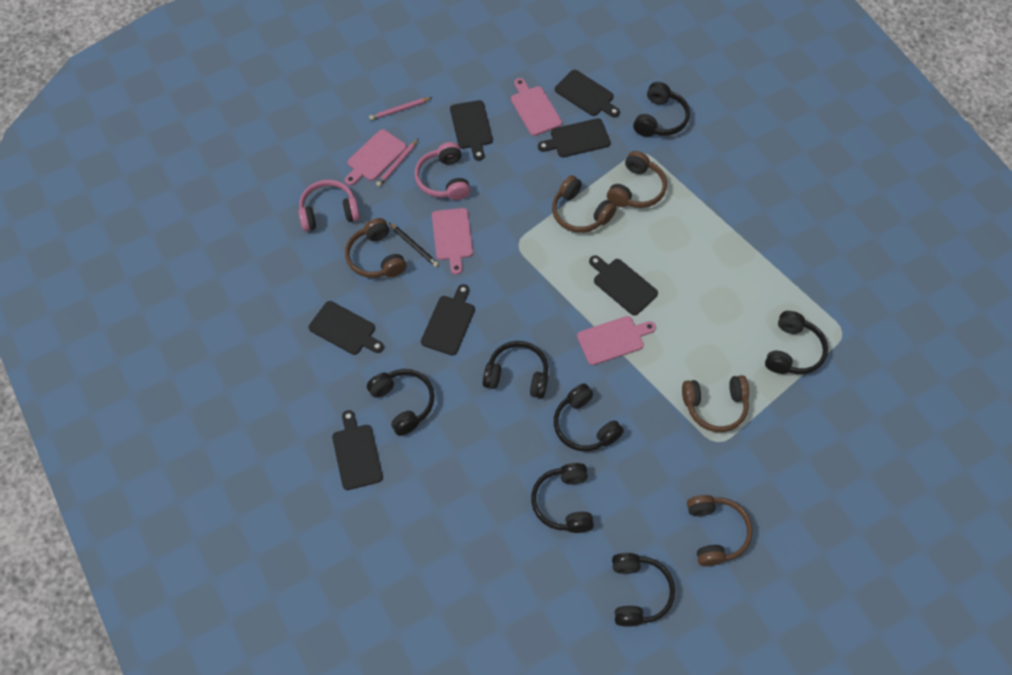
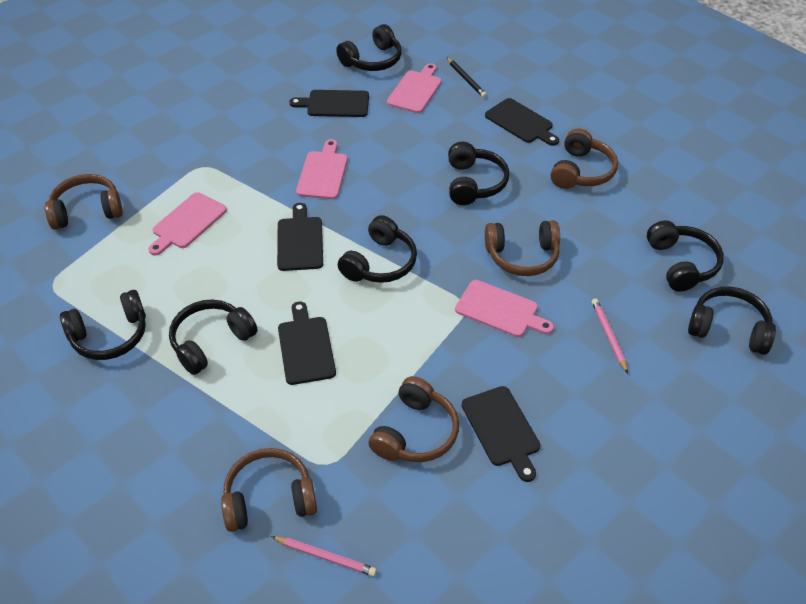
black cutting board: 7 -> 5
pink headphones: 2 -> 0

